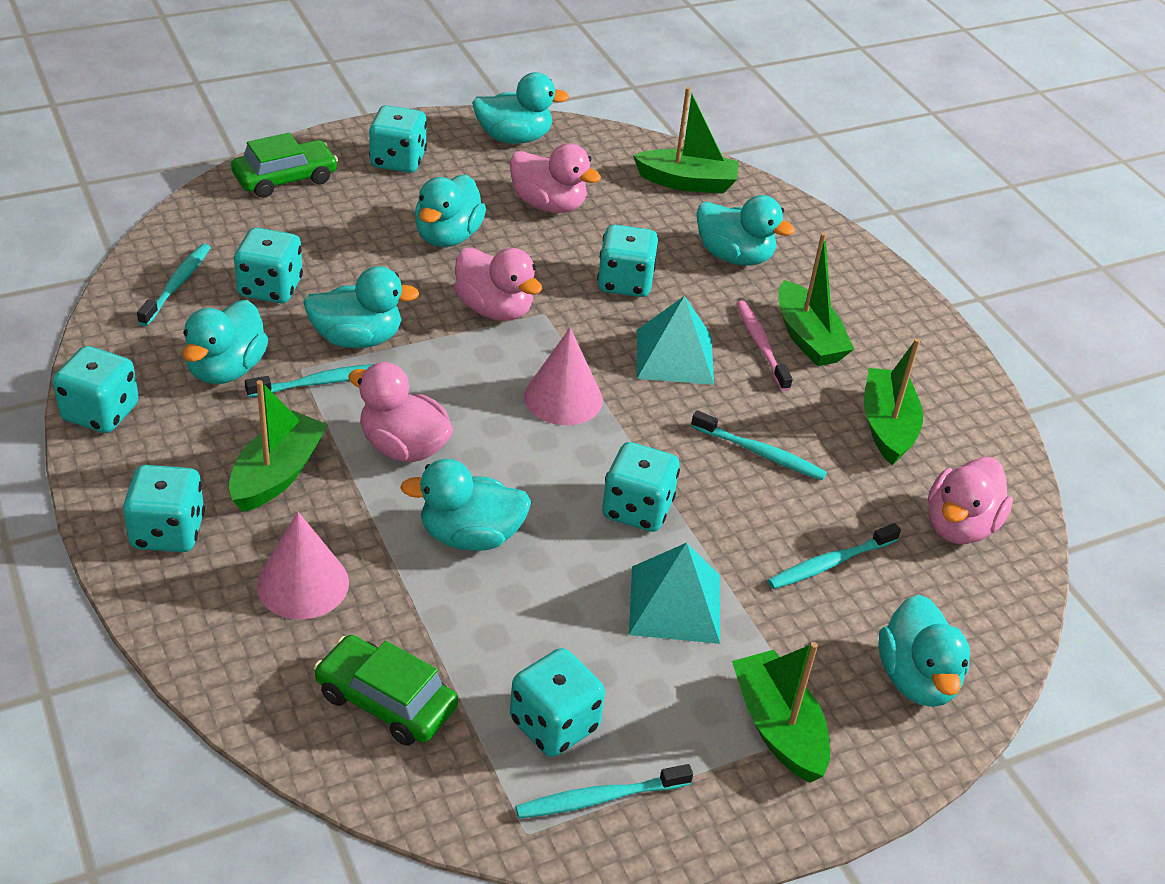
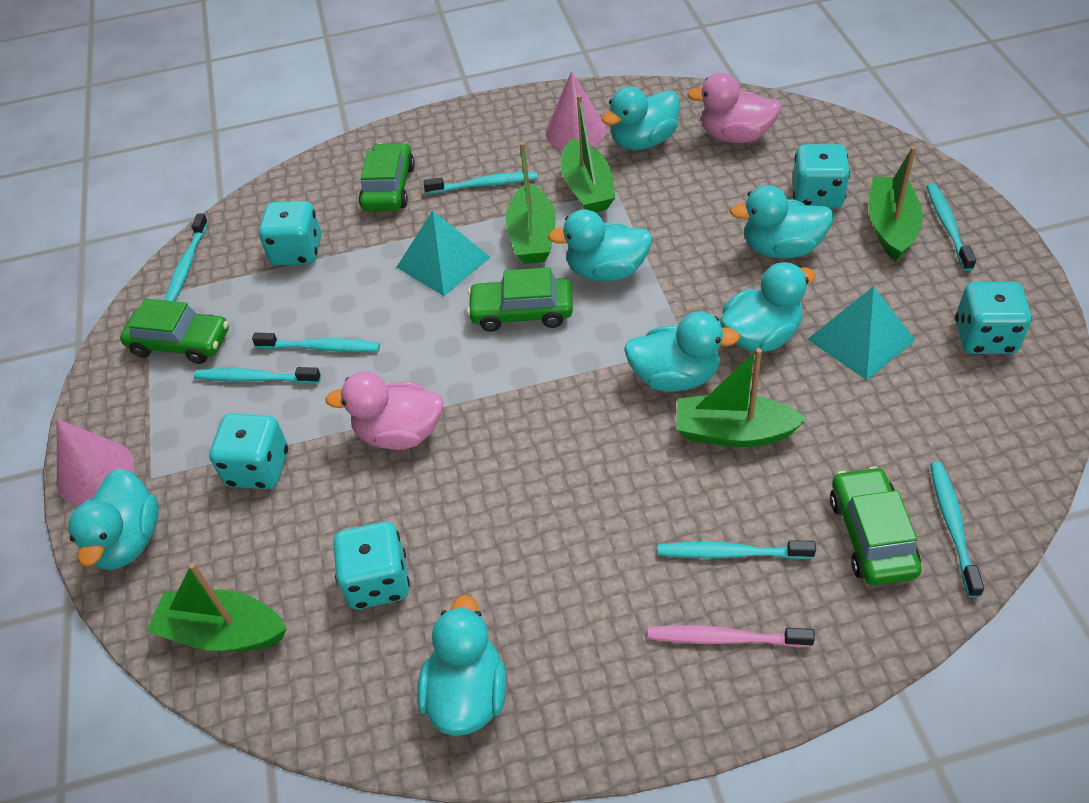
green car: 2 -> 4
pink duck: 4 -> 2
turquoise dice: 7 -> 5
turquoise toothbrush: 5 -> 7

